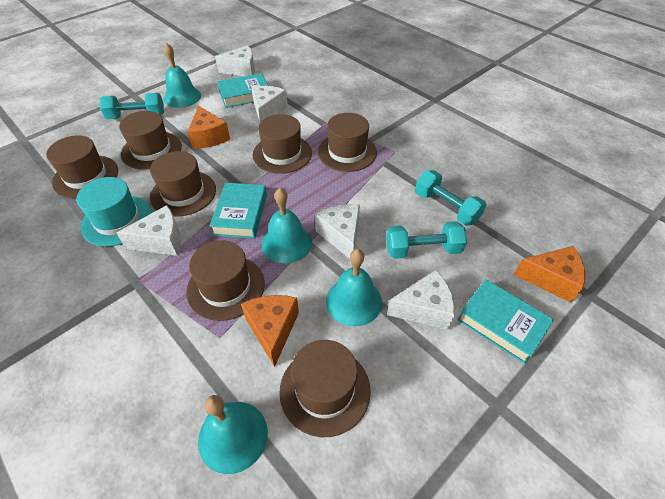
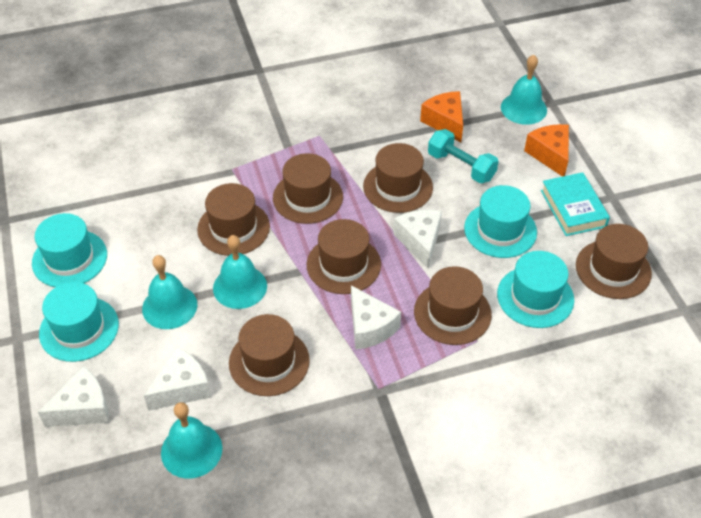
orange cheese: 3 -> 2
turquoise book: 3 -> 1
turquoise dumbbell: 3 -> 1
turquoise hat: 1 -> 4
white cheese: 5 -> 4

